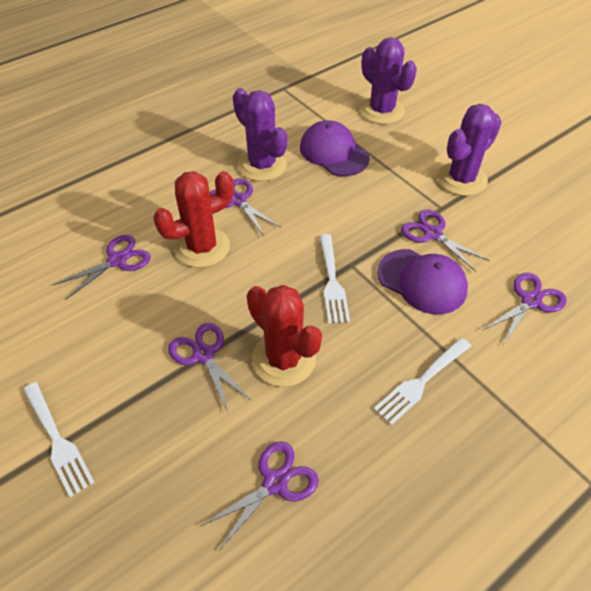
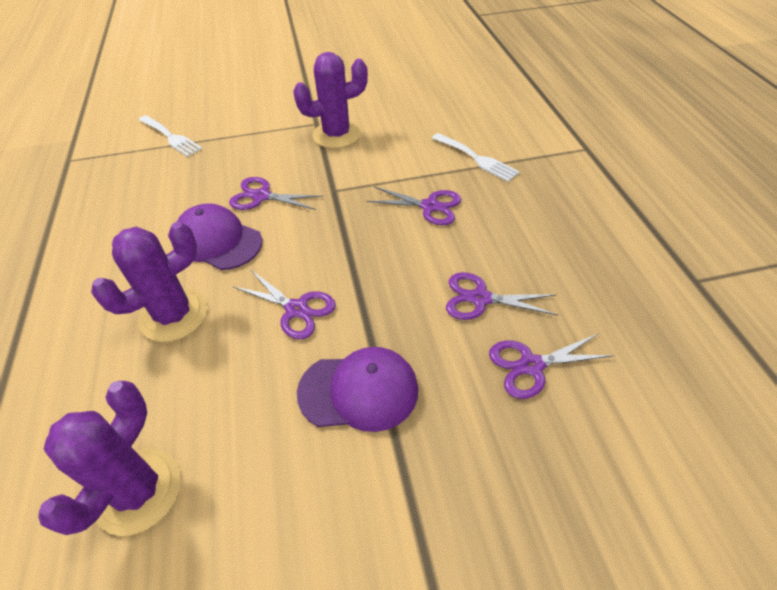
purple scissors: 6 -> 5
red cactus: 2 -> 0
white fork: 3 -> 2

